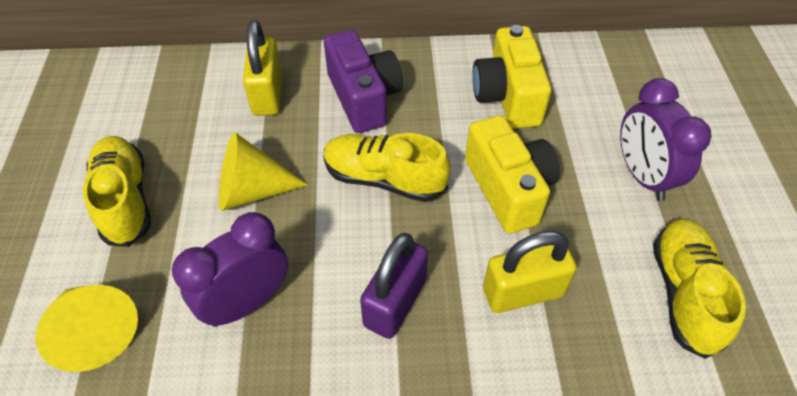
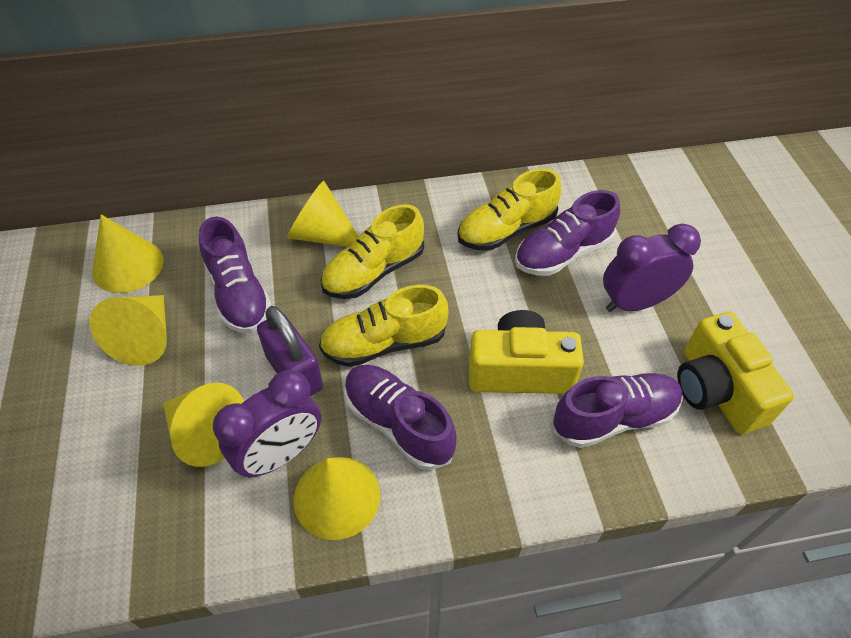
purple camera: 1 -> 0
purple shoe: 0 -> 4
yellow cone: 2 -> 5
yellow padlock: 2 -> 0

